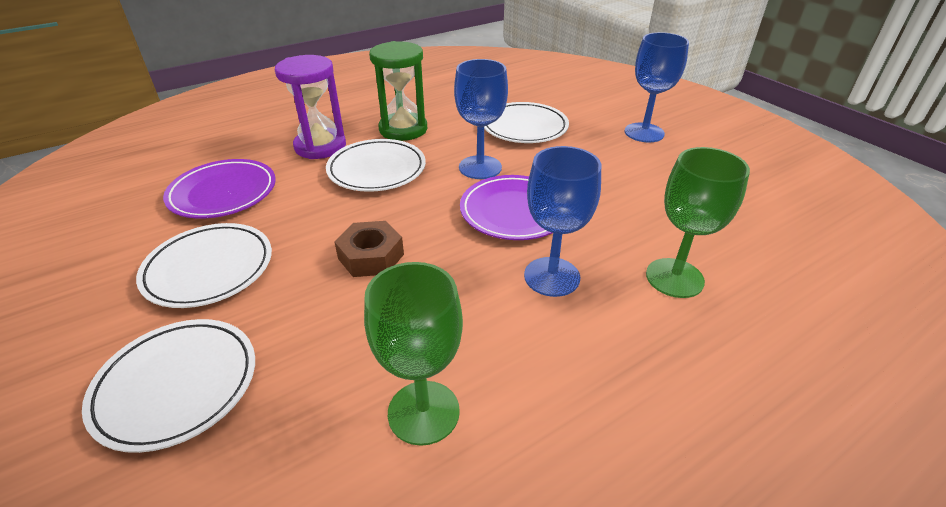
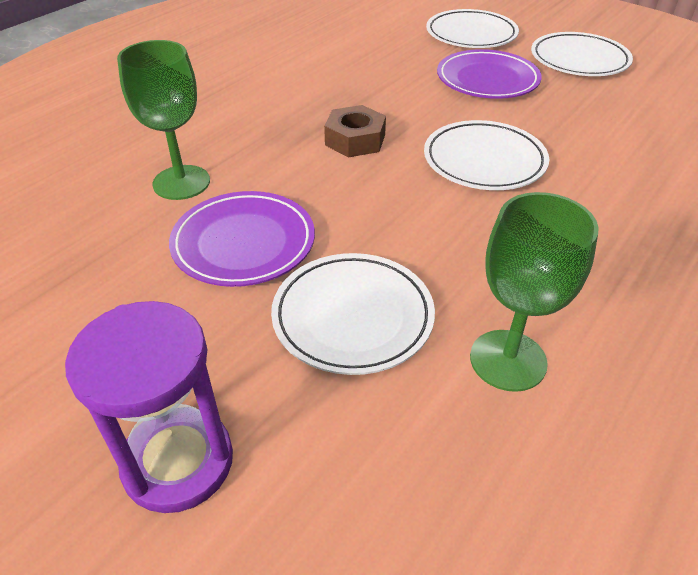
blue goblet: 3 -> 0
green hourglass: 1 -> 0

